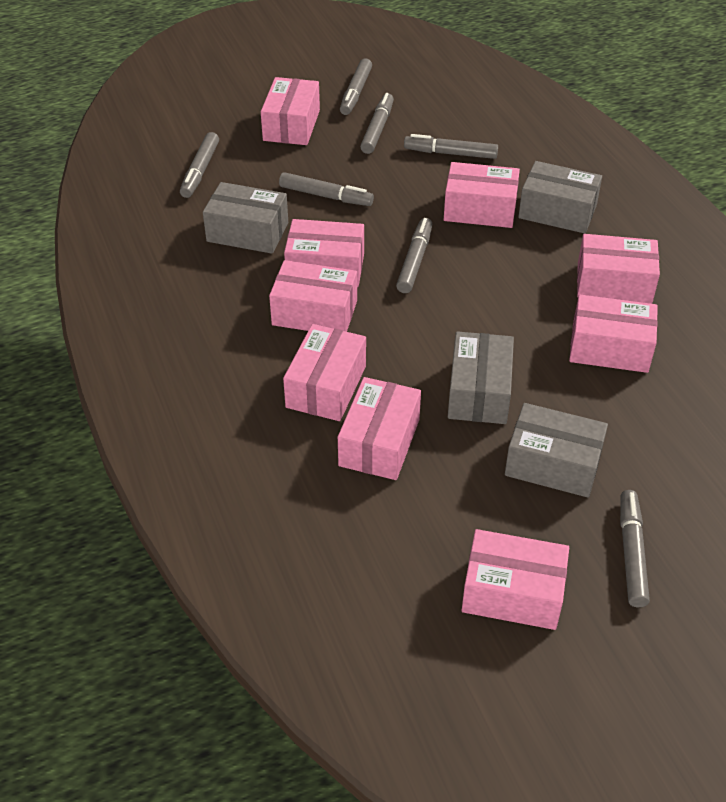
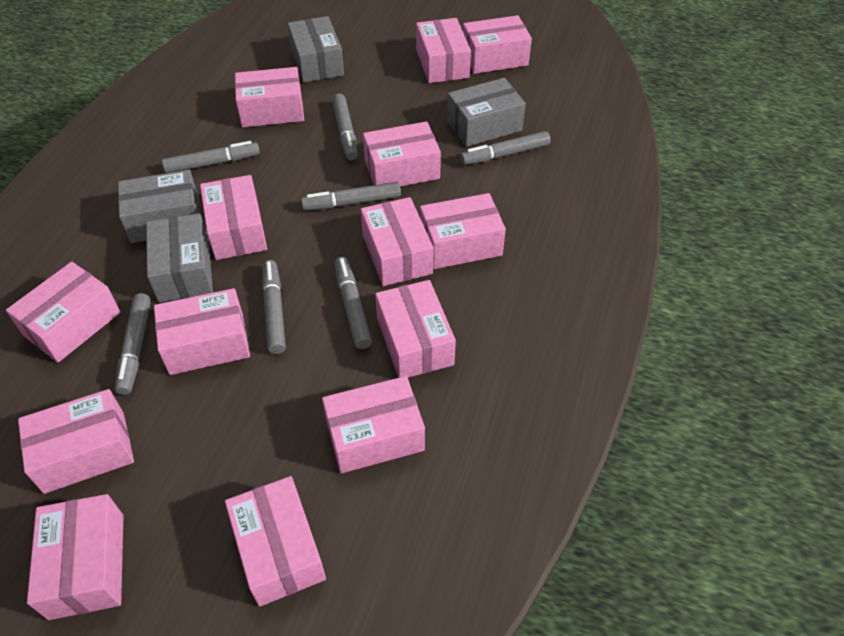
pink box: 9 -> 14

